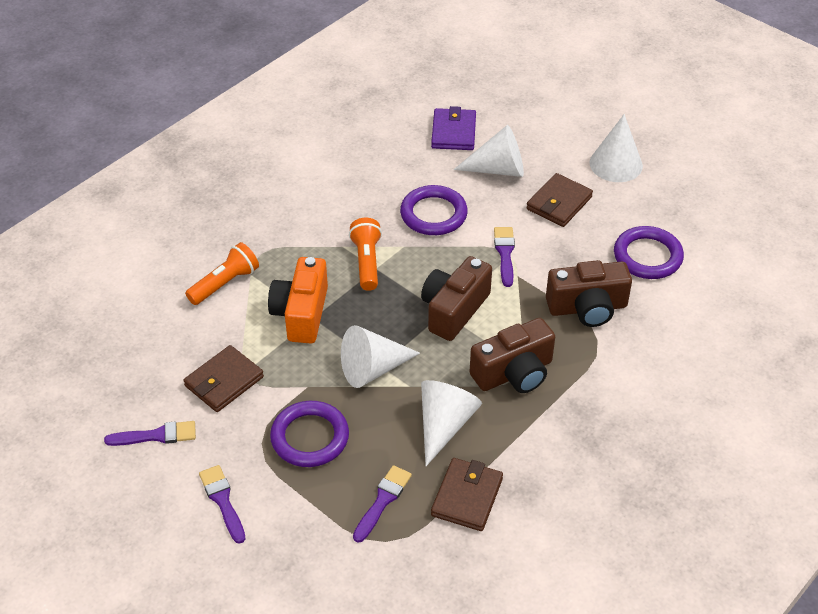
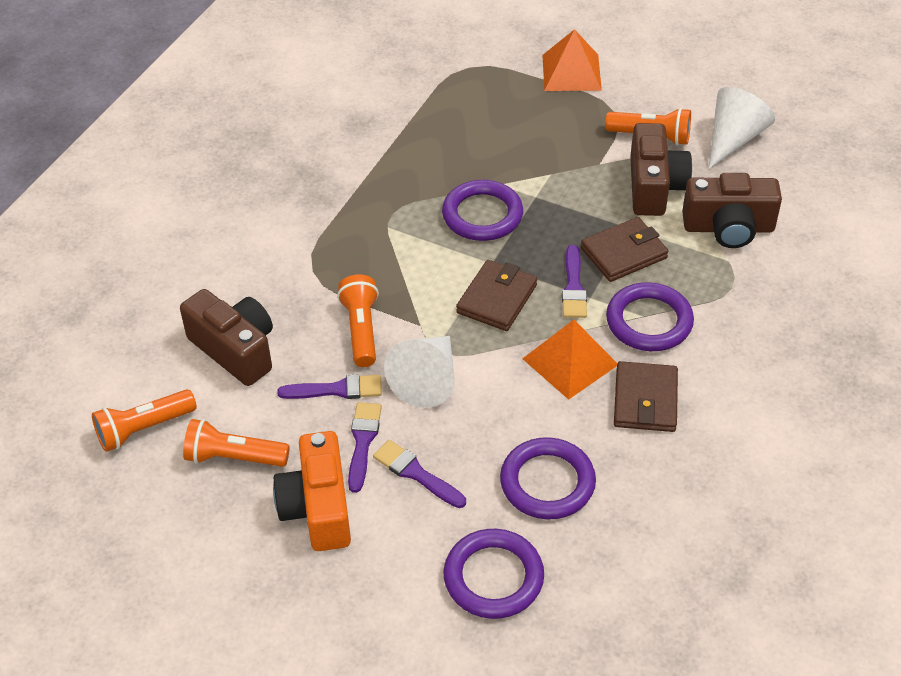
orange flashlight: 2 -> 4
orange pyramid: 0 -> 2
purple ring: 3 -> 4
purple wallet: 1 -> 0
white cone: 4 -> 2

